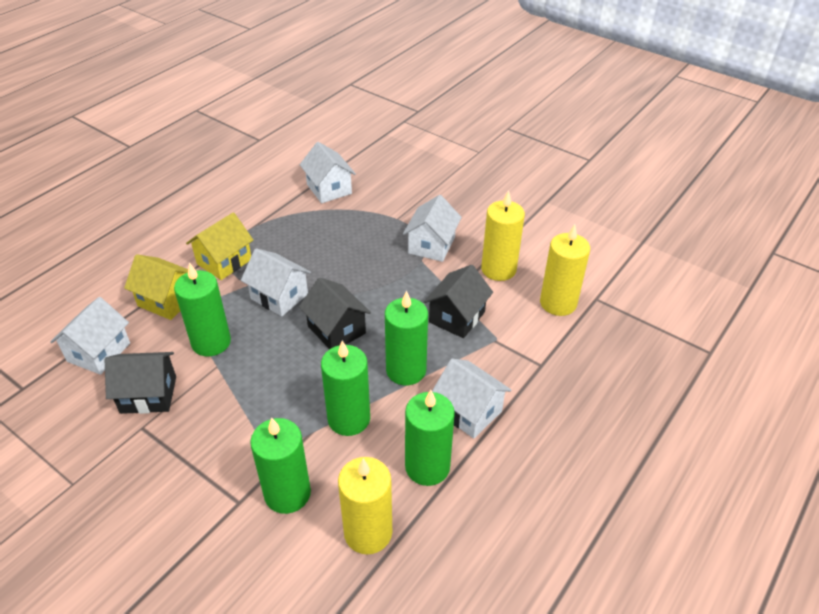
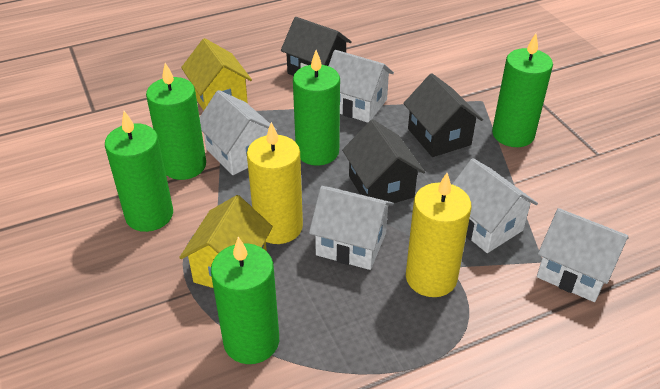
yellow candle: 3 -> 2

